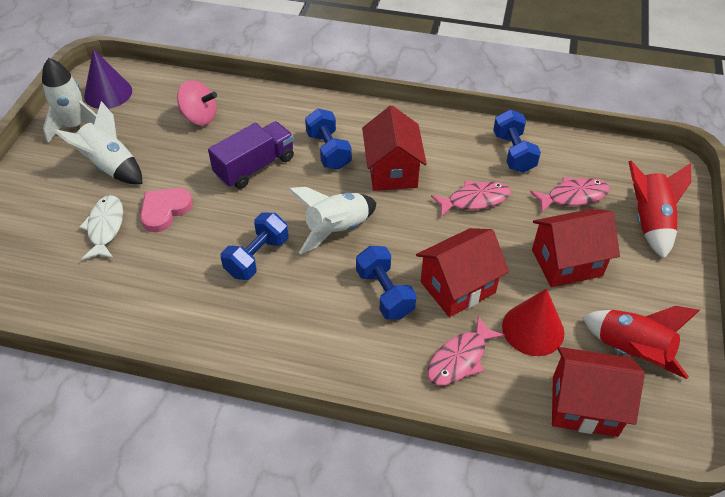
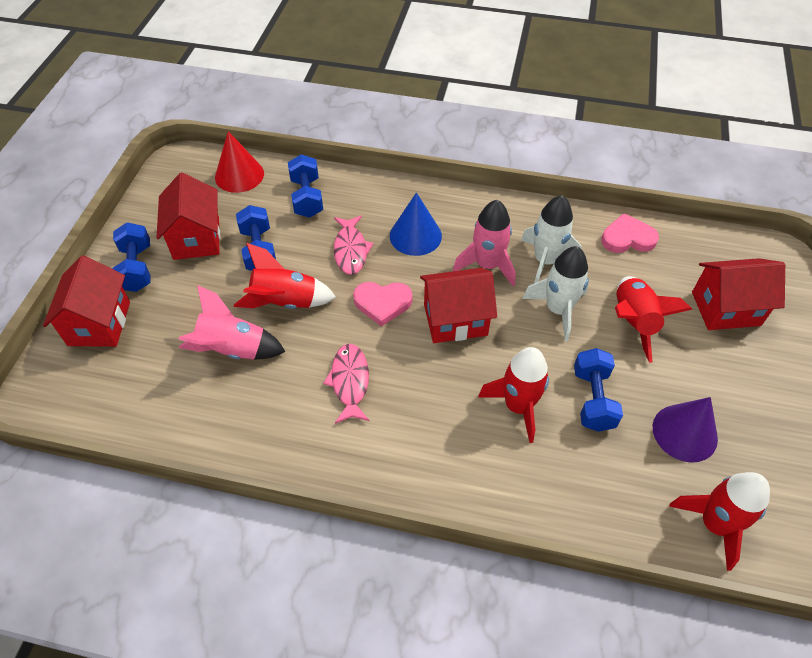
blue cone: 0 -> 1
pink fish: 3 -> 2
pink heart: 1 -> 2
pink rocket: 0 -> 2
pink spinning top: 1 -> 0
purple truck: 1 -> 0
red rocket: 2 -> 4
white fish: 1 -> 0
white rocket: 3 -> 2

